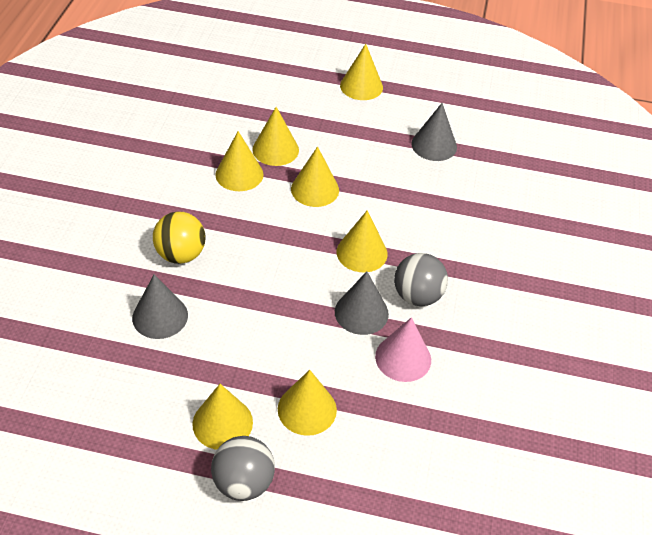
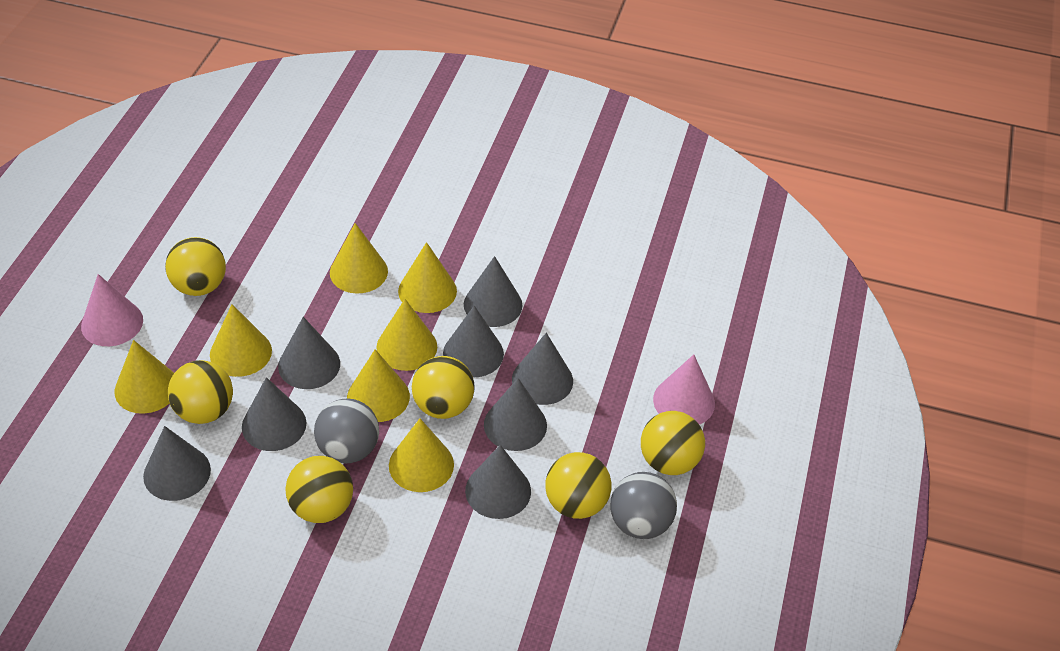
grey cone: 3 -> 8
pink cone: 1 -> 2
yellow ball: 1 -> 6

